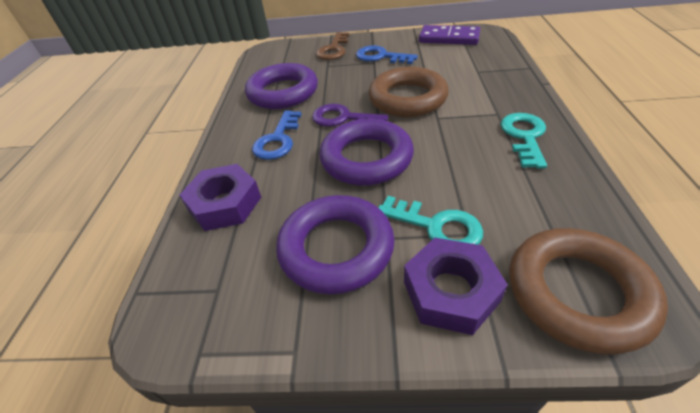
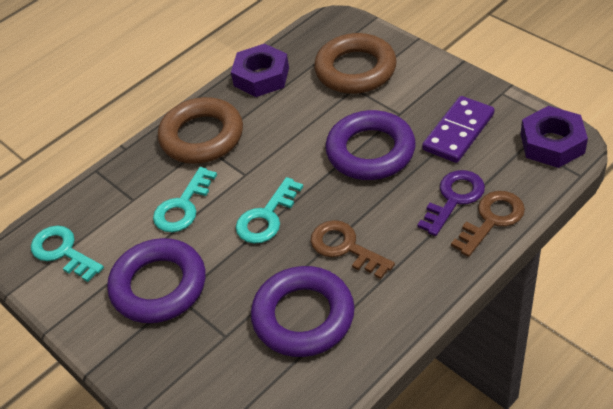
blue key: 2 -> 0
brown key: 1 -> 2
turquoise key: 2 -> 3

